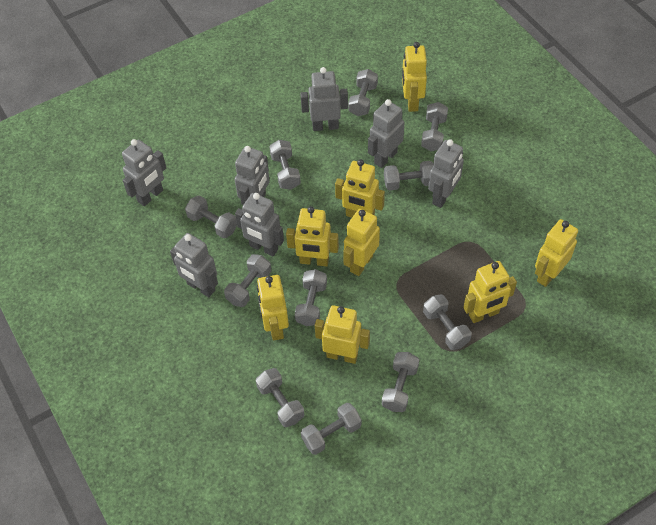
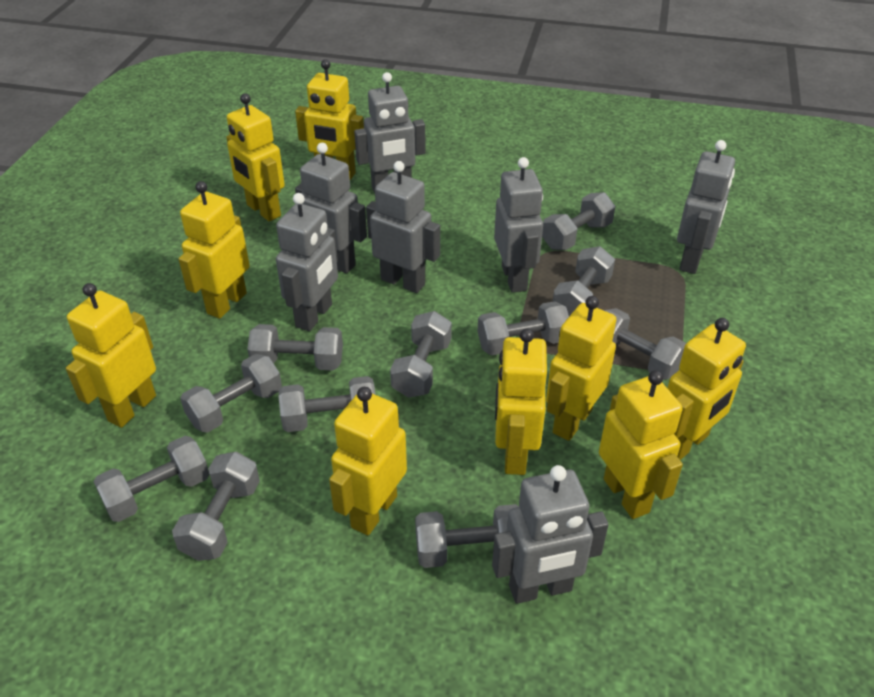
yellow robot: 8 -> 9

